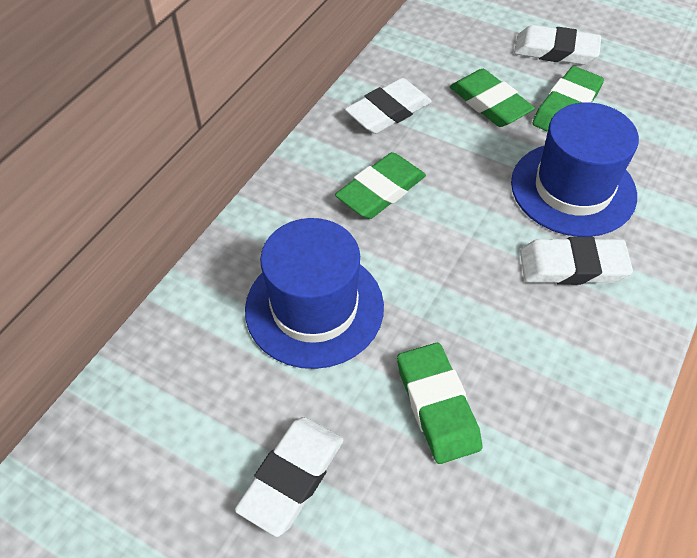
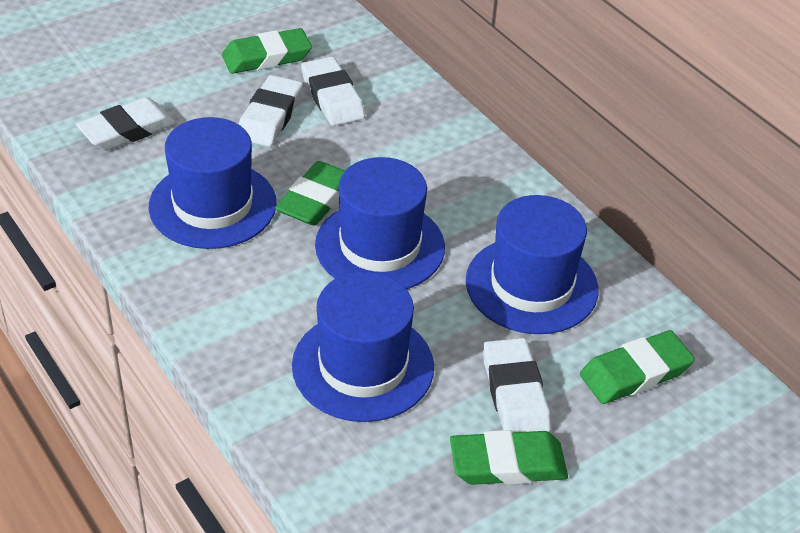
blue hat: 2 -> 4

